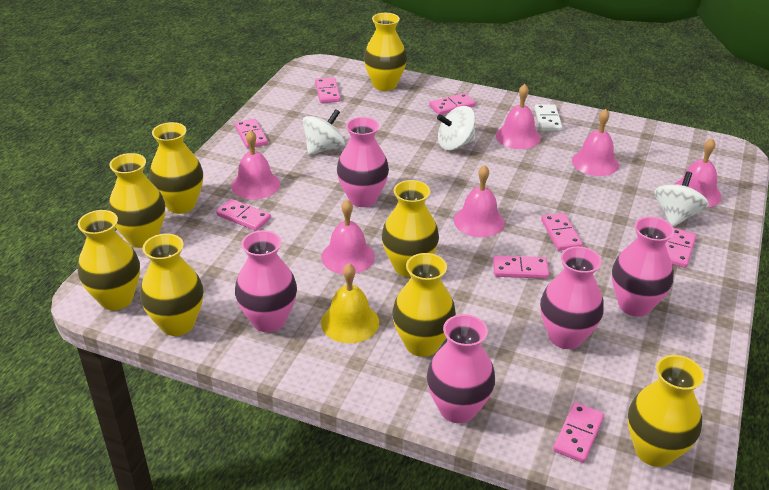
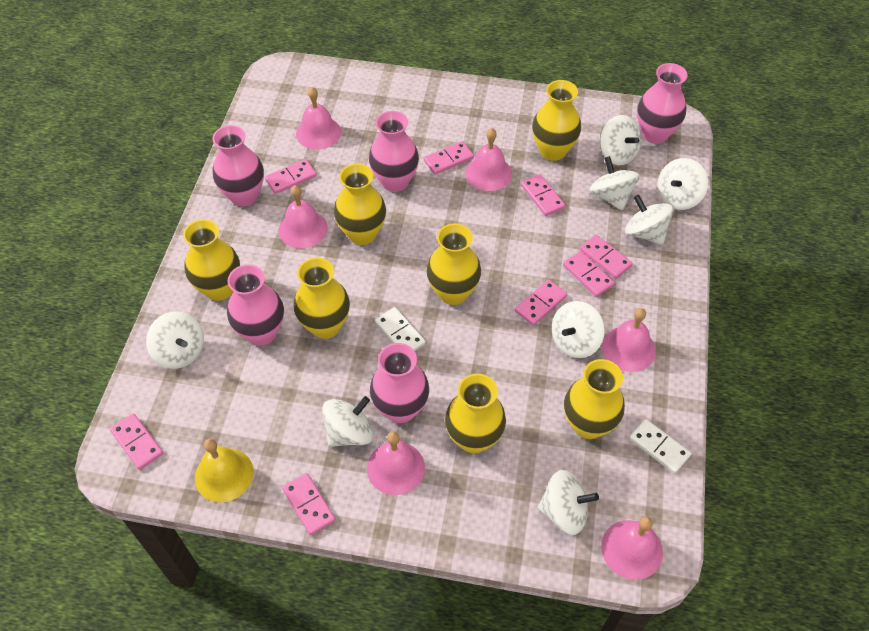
white domino: 1 -> 2
white spinning top: 3 -> 8
yellow vase: 8 -> 7

